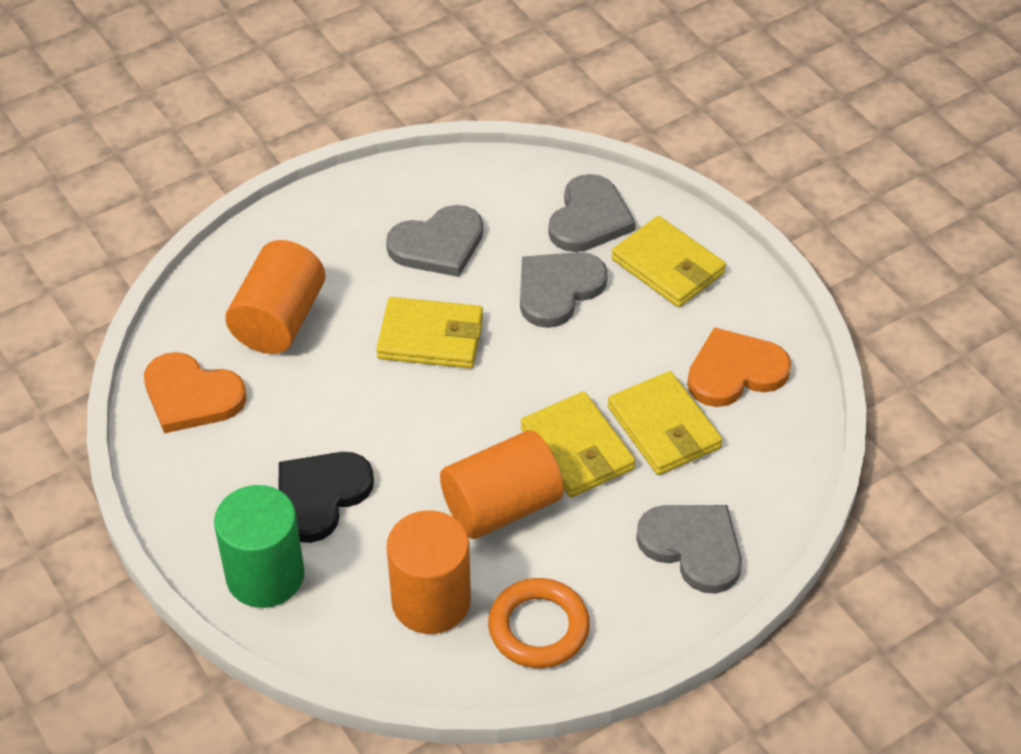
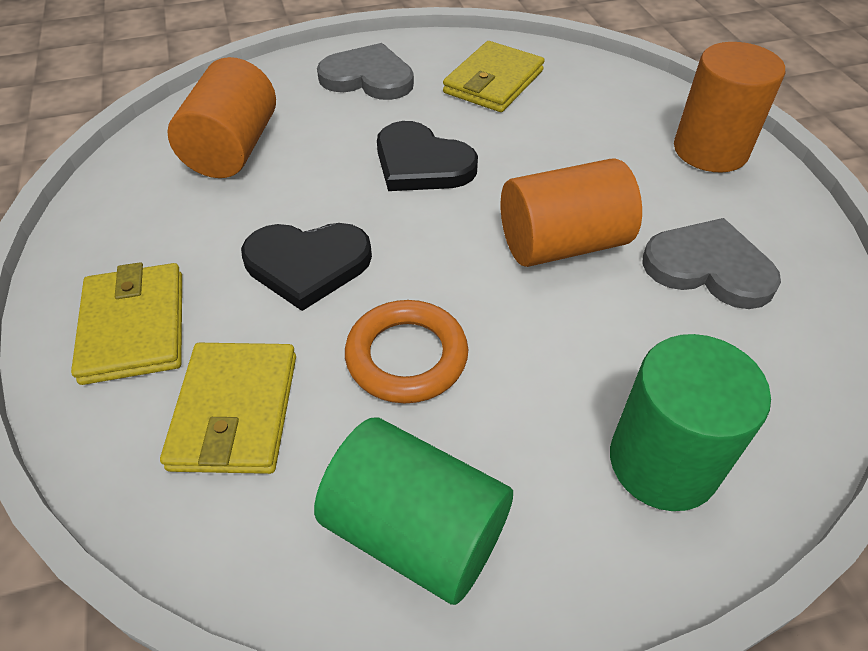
black heart: 1 -> 2
green cylinder: 1 -> 2
grey heart: 4 -> 2
orange heart: 2 -> 0
yellow wallet: 4 -> 3

